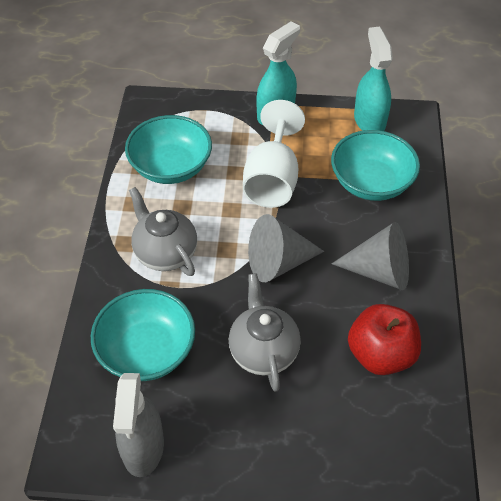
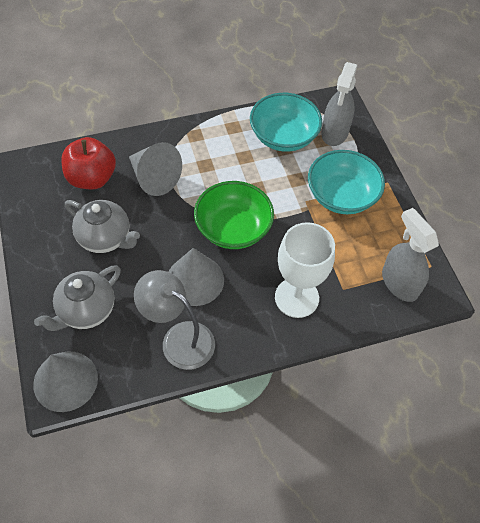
green bowl: 0 -> 1
grey cone: 2 -> 3
grey lamp: 0 -> 1
grey spray bottle: 1 -> 2
turquoise bowl: 3 -> 2
turquoise spray bottle: 2 -> 0

